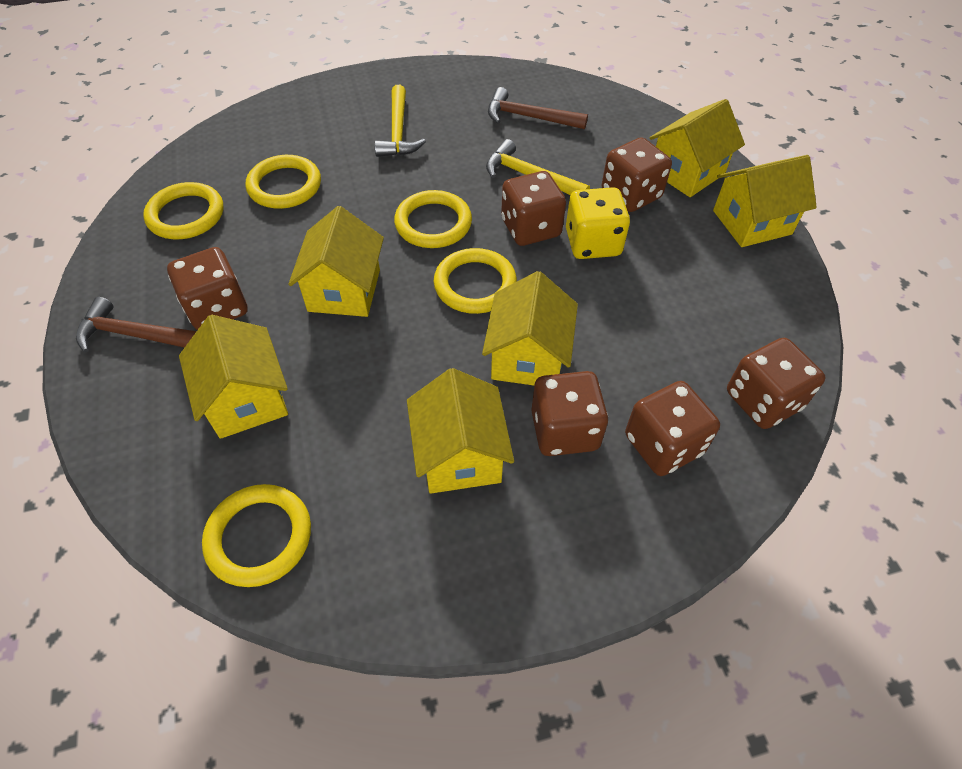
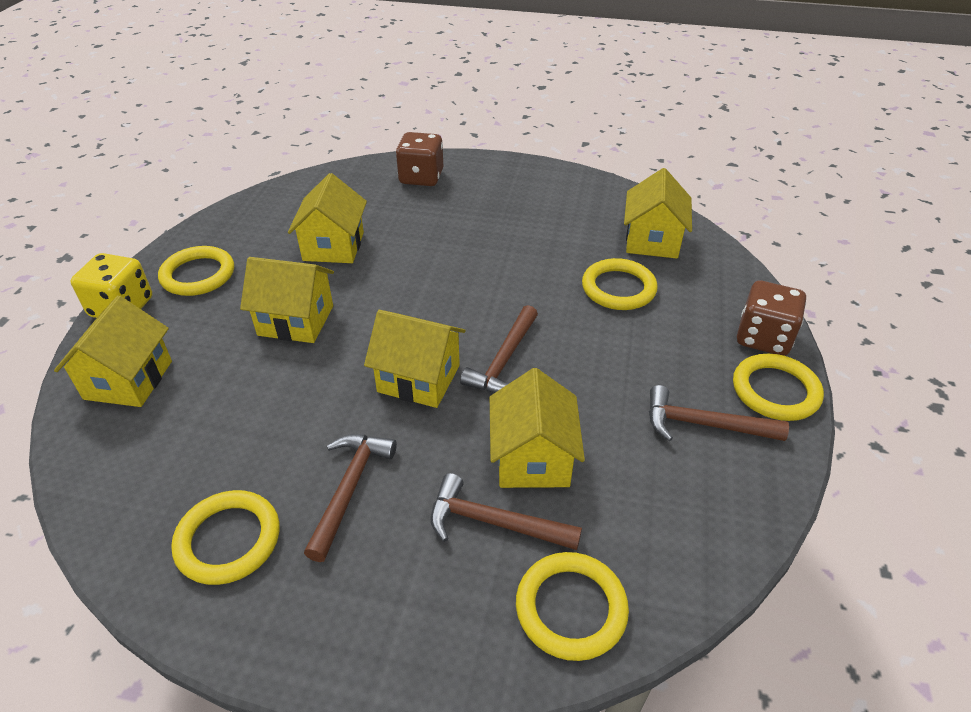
brown dice: 6 -> 2
brown hammer: 2 -> 4
yellow hammer: 2 -> 0

